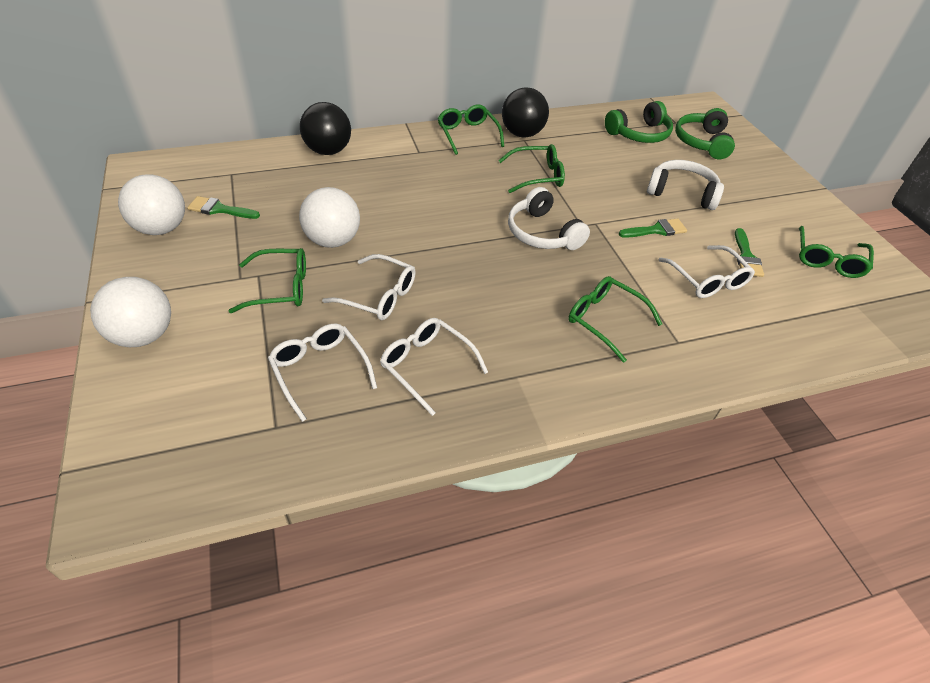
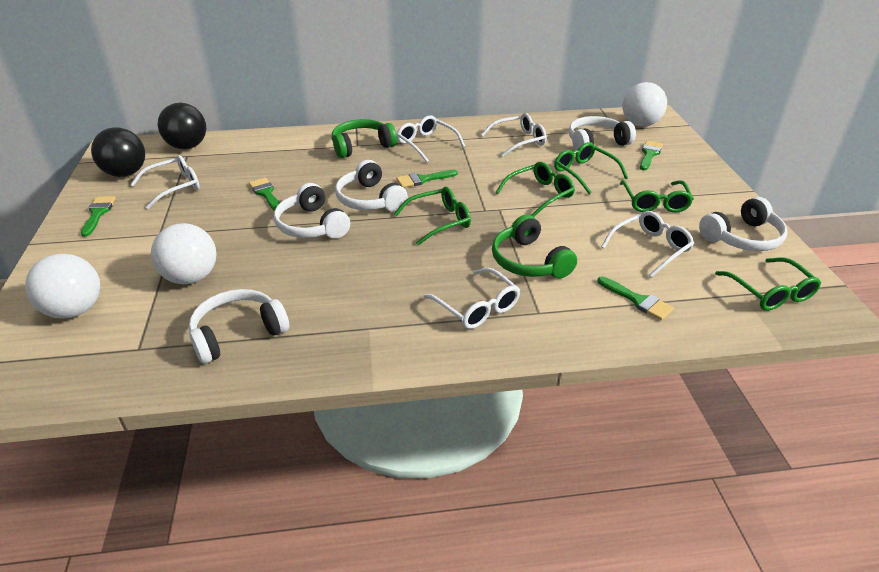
green brush: 3 -> 5
white glasses: 4 -> 5
white headphones: 2 -> 5

